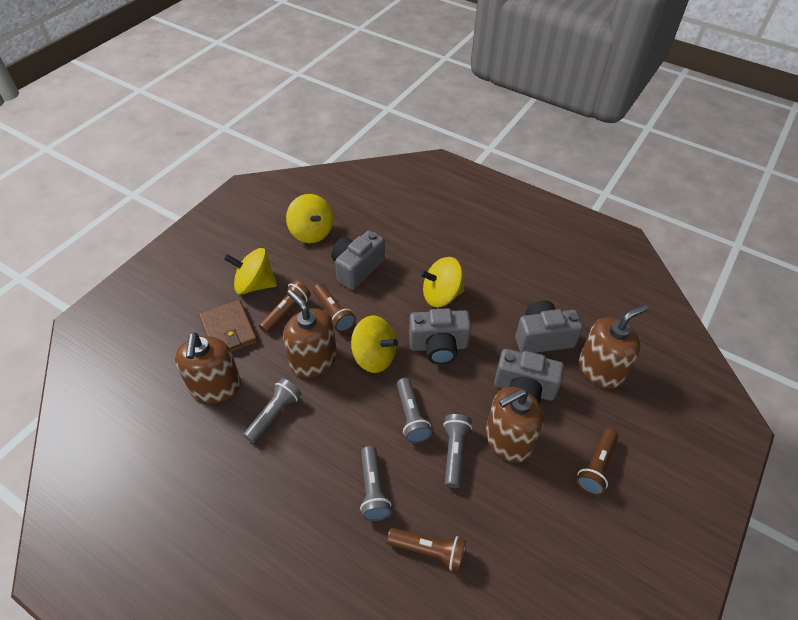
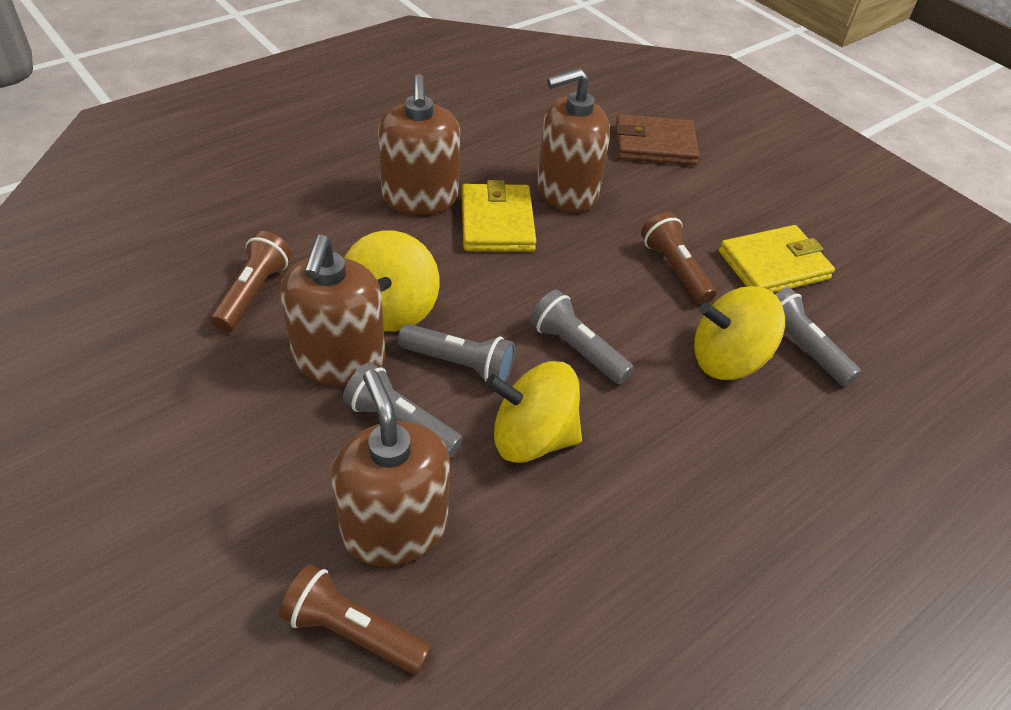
brown flashlight: 4 -> 3
grey camera: 4 -> 0
yellow spinning top: 4 -> 3
yellow wallet: 0 -> 2

